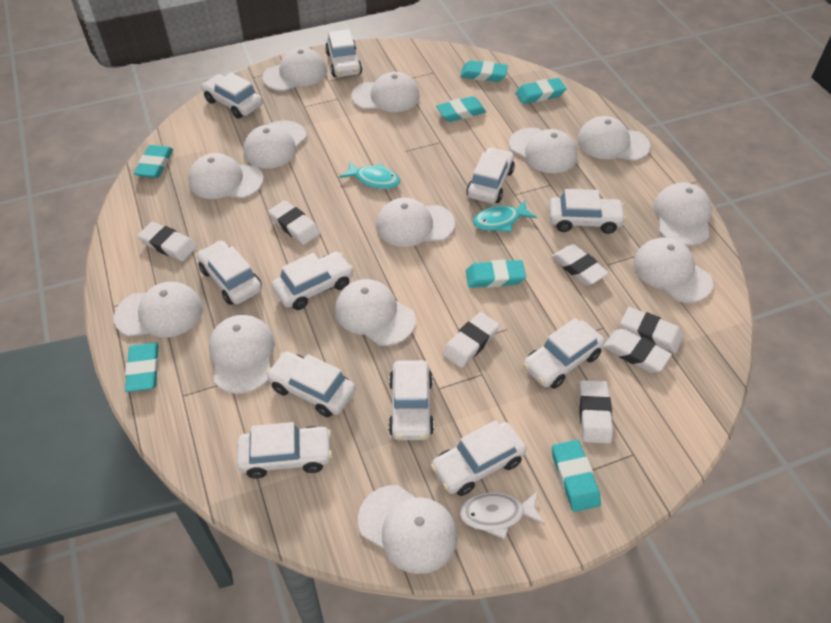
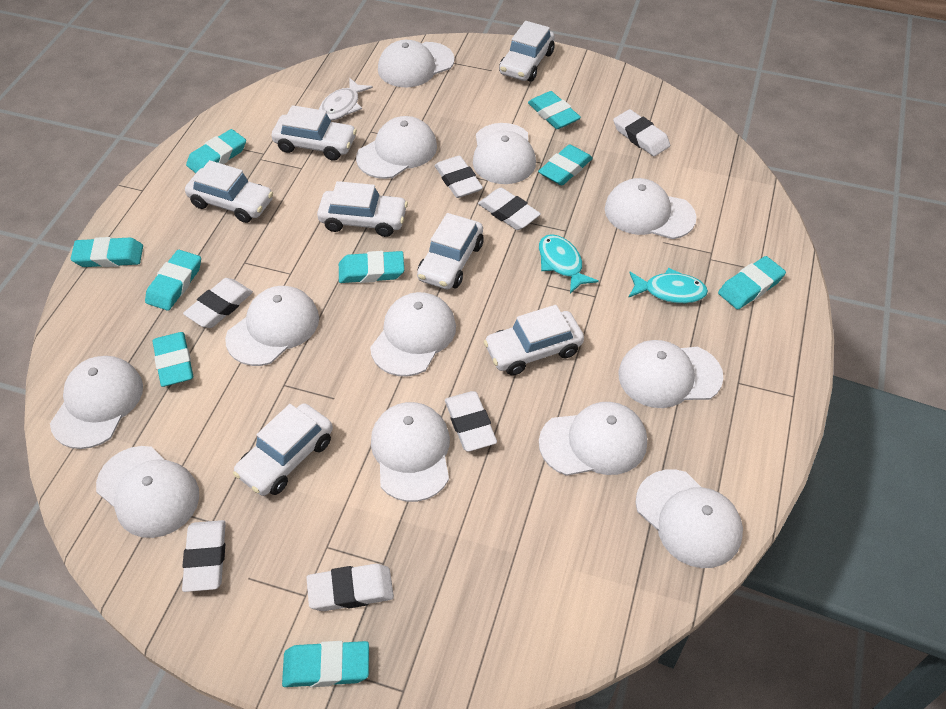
turquoise eraser: 7 -> 9
white cap: 13 -> 12
white car: 11 -> 7

